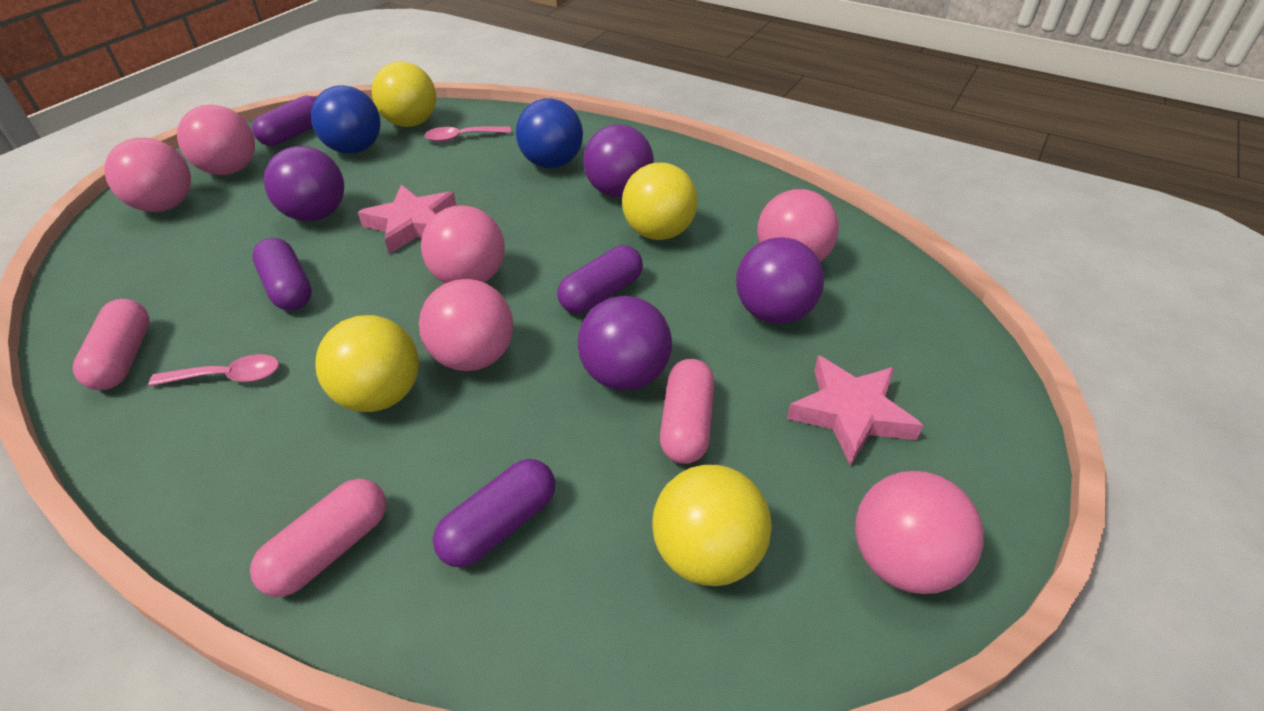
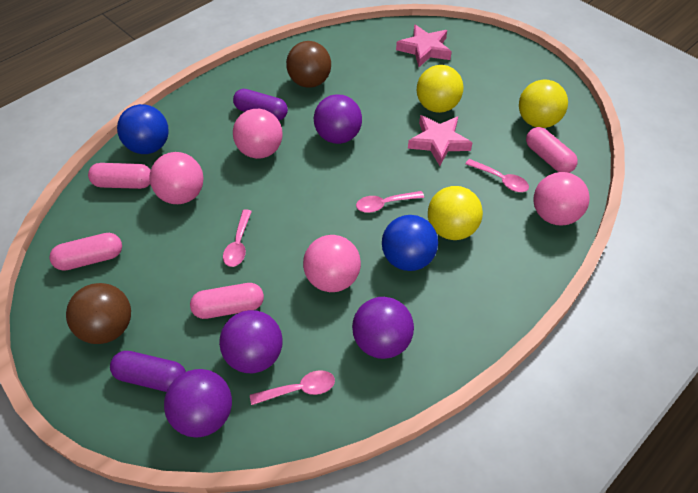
brown ball: 0 -> 2
pink ball: 6 -> 4
pink capsule: 3 -> 4
pink spoon: 2 -> 4
purple capsule: 4 -> 2
yellow ball: 4 -> 3

